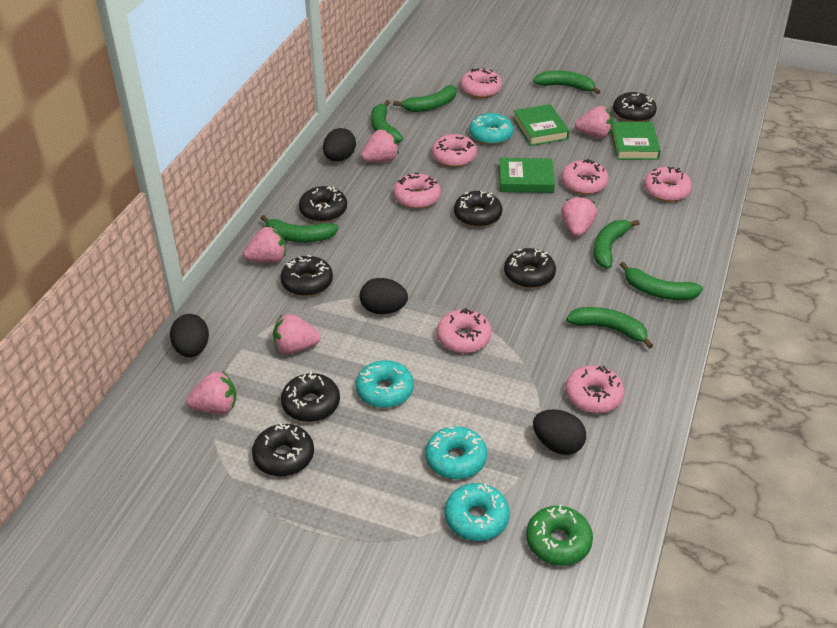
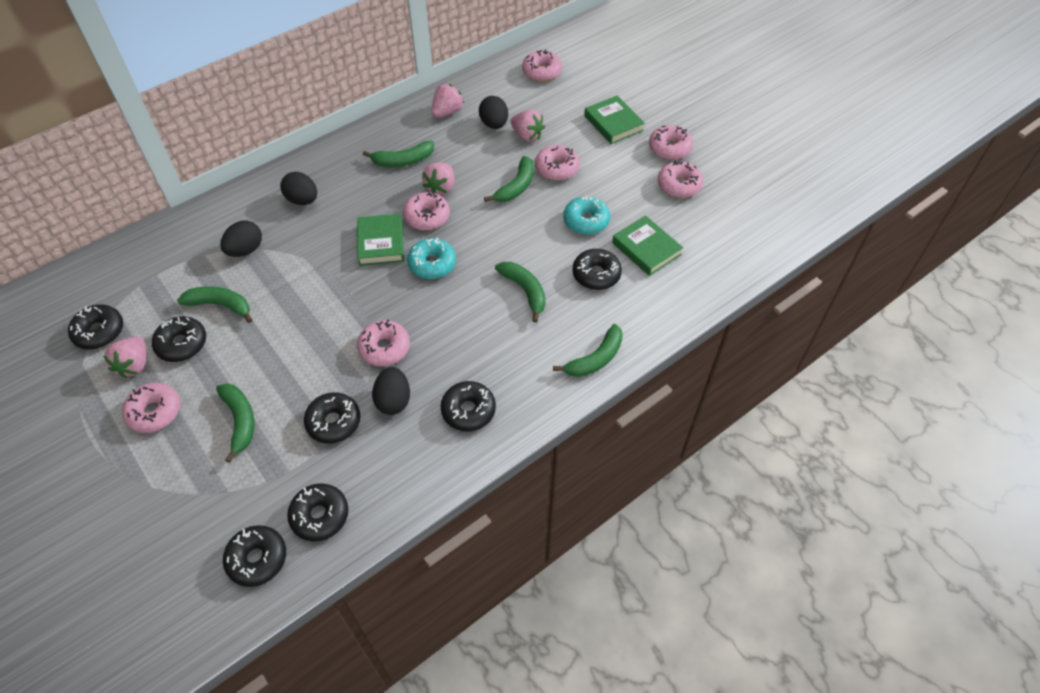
green banana: 7 -> 6
green donut: 1 -> 0
pink strawberry: 6 -> 4
turquoise donut: 4 -> 2

